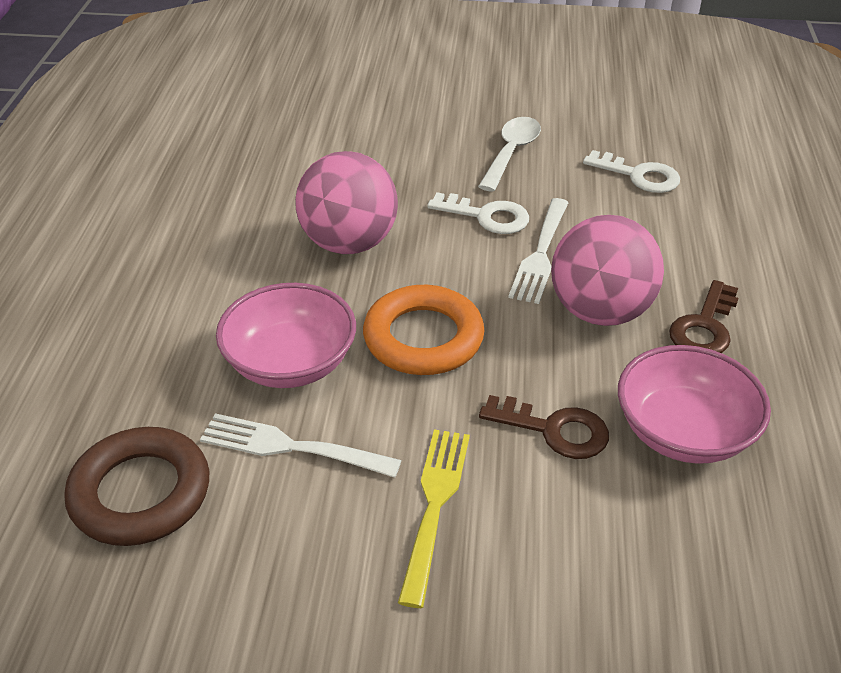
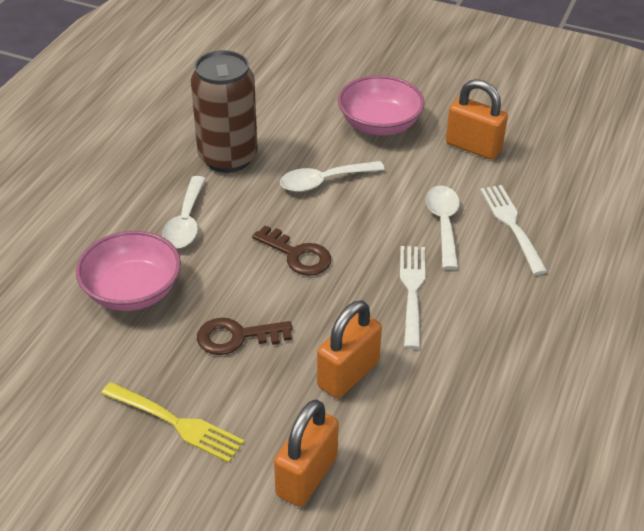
brown can: 0 -> 1
brown ring: 1 -> 0
orange padlock: 0 -> 3
orange ring: 1 -> 0
pink ball: 2 -> 0
white key: 2 -> 0
white spoon: 1 -> 3

